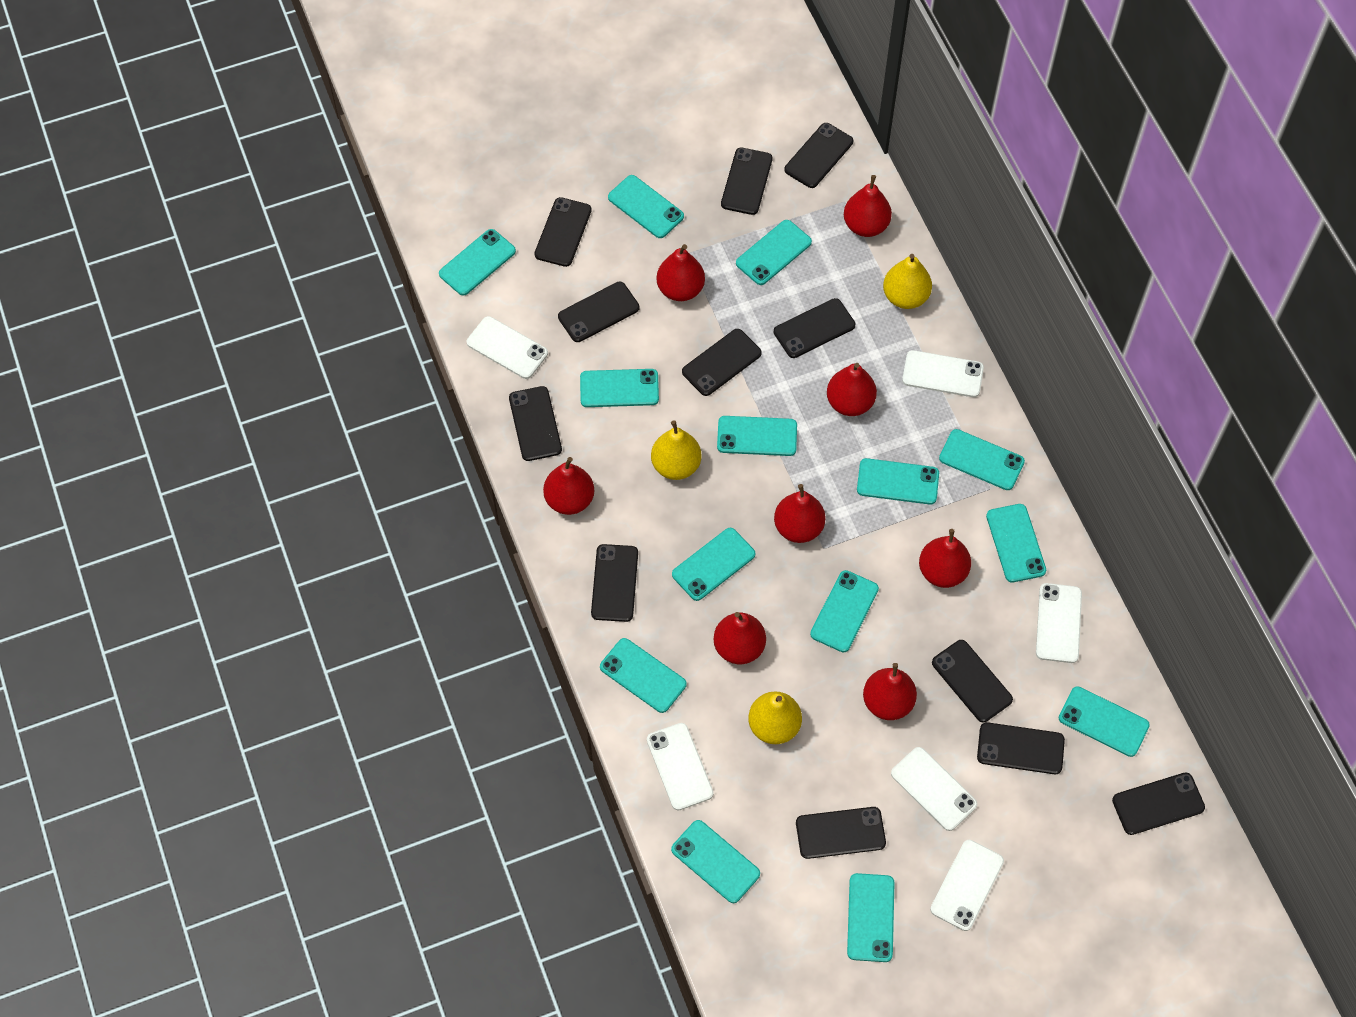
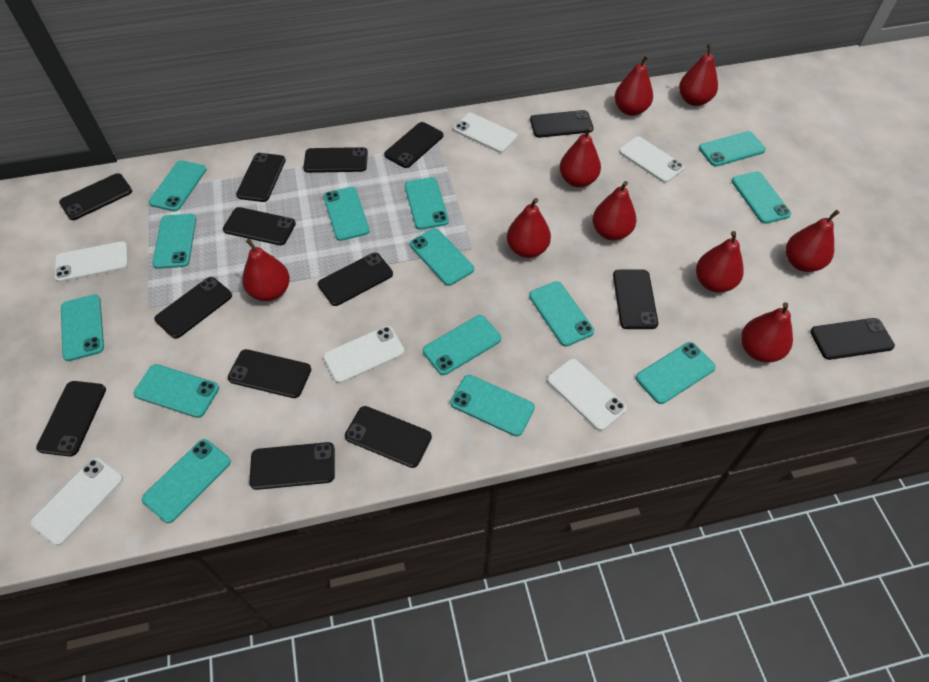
black phone: 12 -> 14
red pear: 8 -> 9
yellow pear: 3 -> 0

